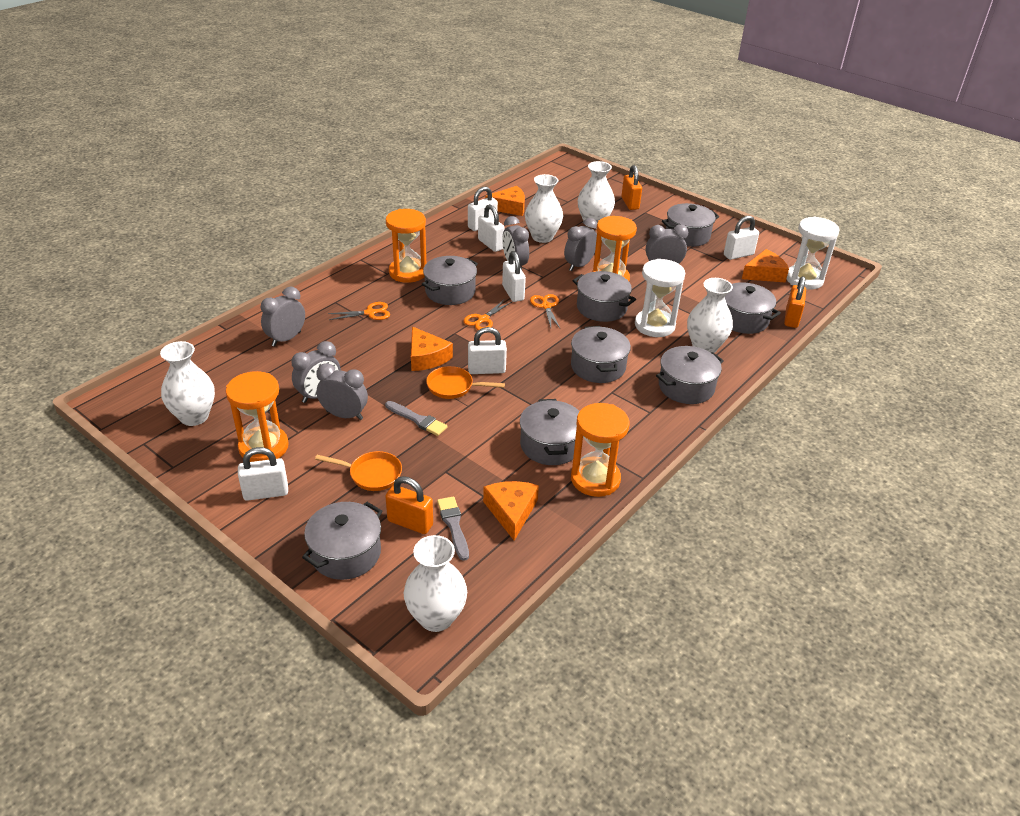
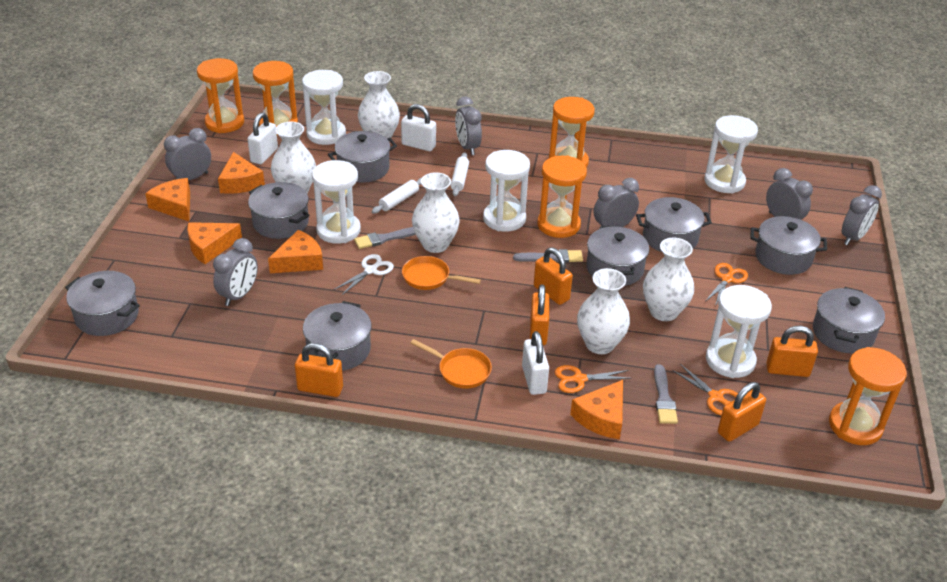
grey brush: 2 -> 3
orange cheese: 4 -> 5
orange hourglass: 4 -> 5
orange padlock: 3 -> 5
white hourglass: 2 -> 5
white padlock: 6 -> 3
white rolling pin: 0 -> 2
white scissors: 0 -> 1

